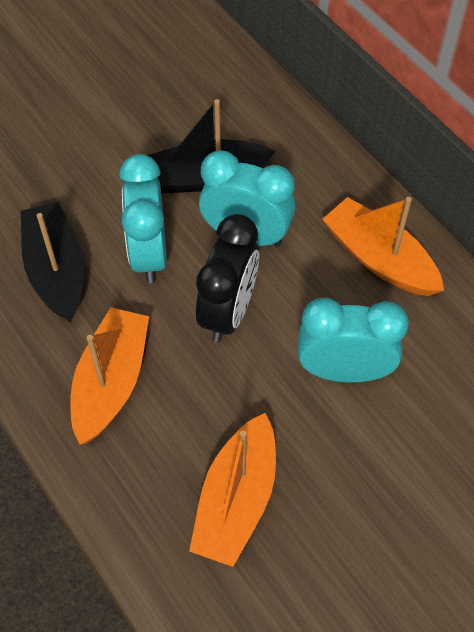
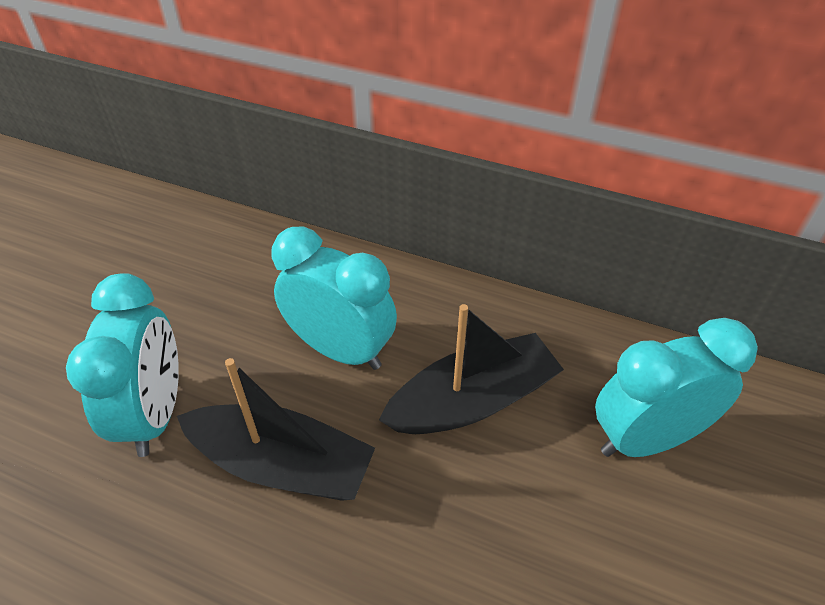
black clock: 1 -> 0
orange boat: 3 -> 0

